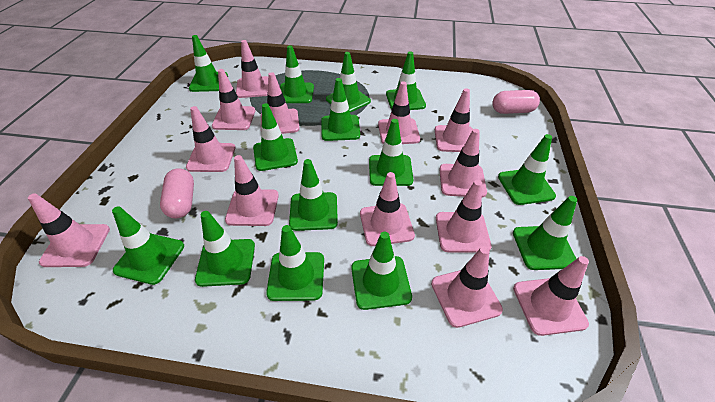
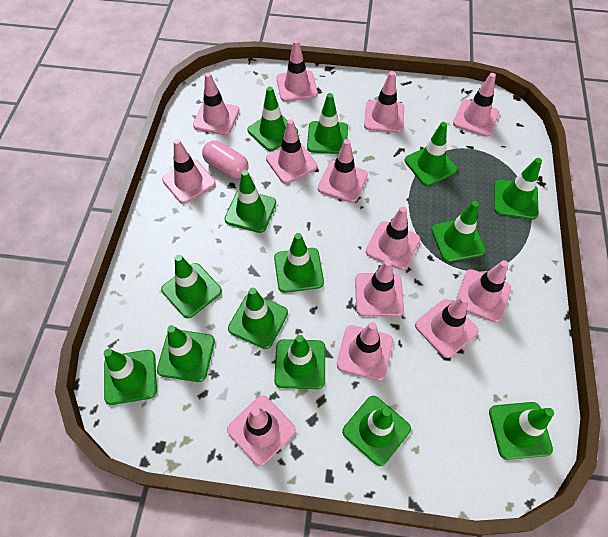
pink capsule: 2 -> 1

